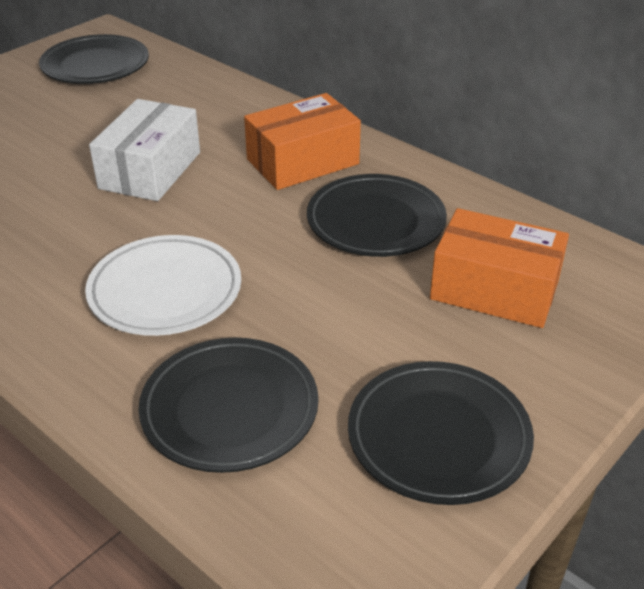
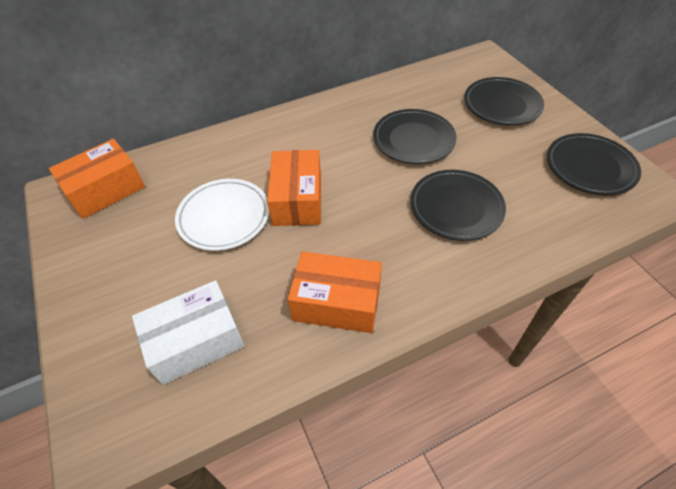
orange box: 2 -> 3

